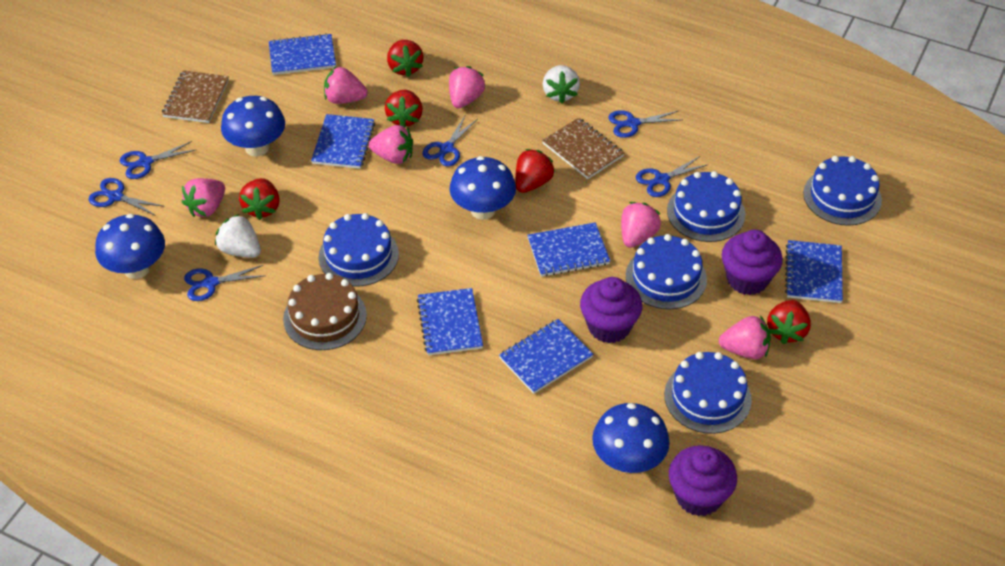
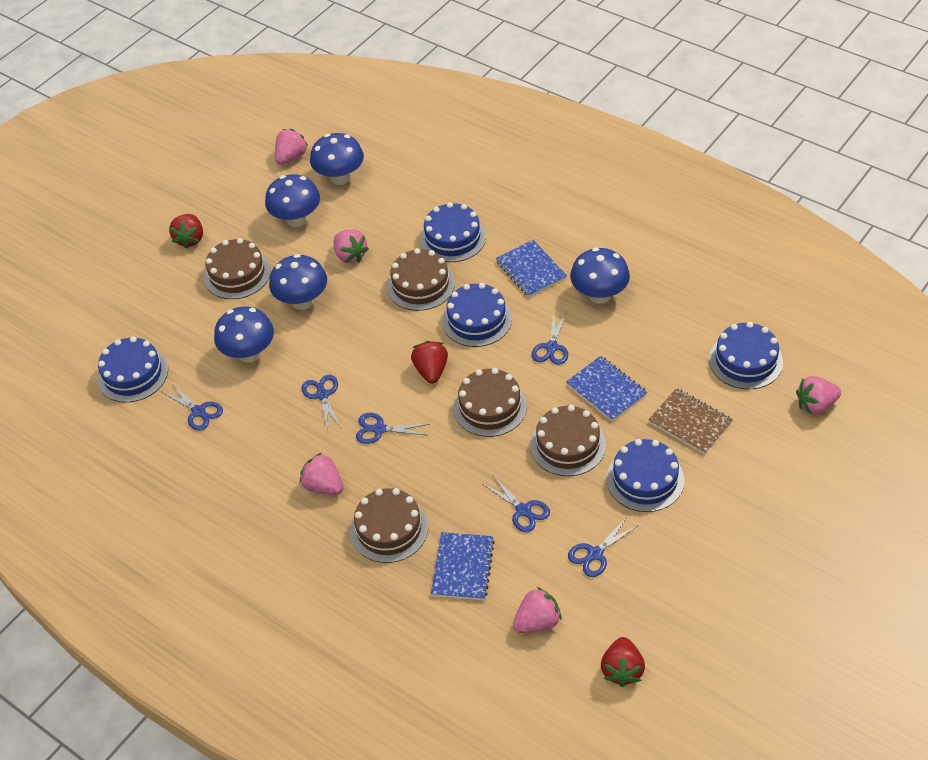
blue mushroom: 4 -> 5
blue notebook: 6 -> 3
brown cake: 1 -> 5
brown notebook: 2 -> 1
pink strawberry: 6 -> 5
purple cupcake: 3 -> 0
red strawberry: 5 -> 3
white strawberry: 2 -> 0

